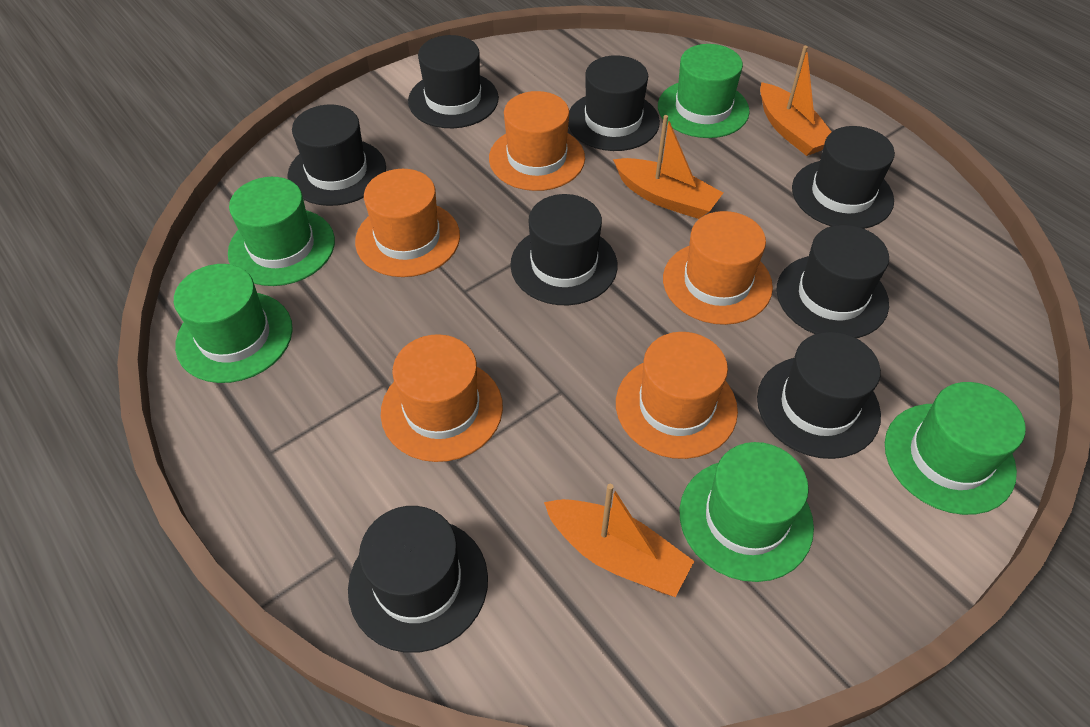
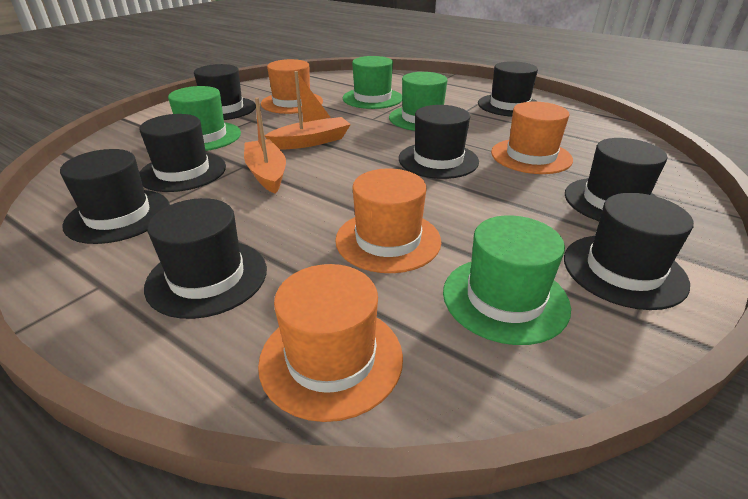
green hat: 5 -> 4
orange boat: 3 -> 2
orange hat: 5 -> 4

